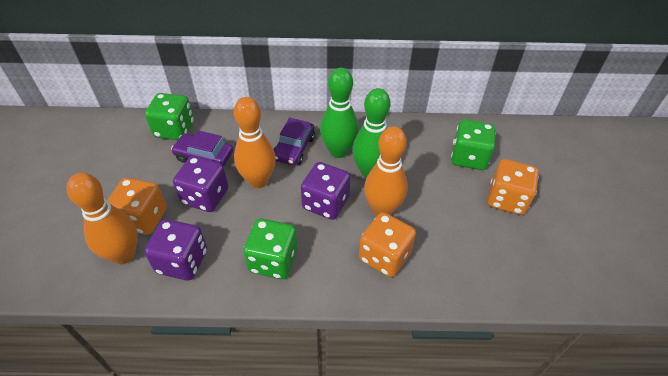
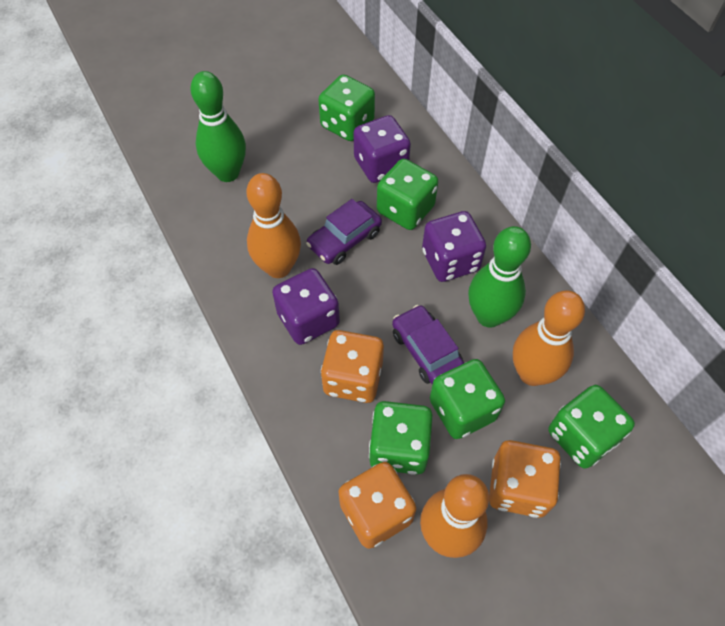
green dice: 3 -> 5

